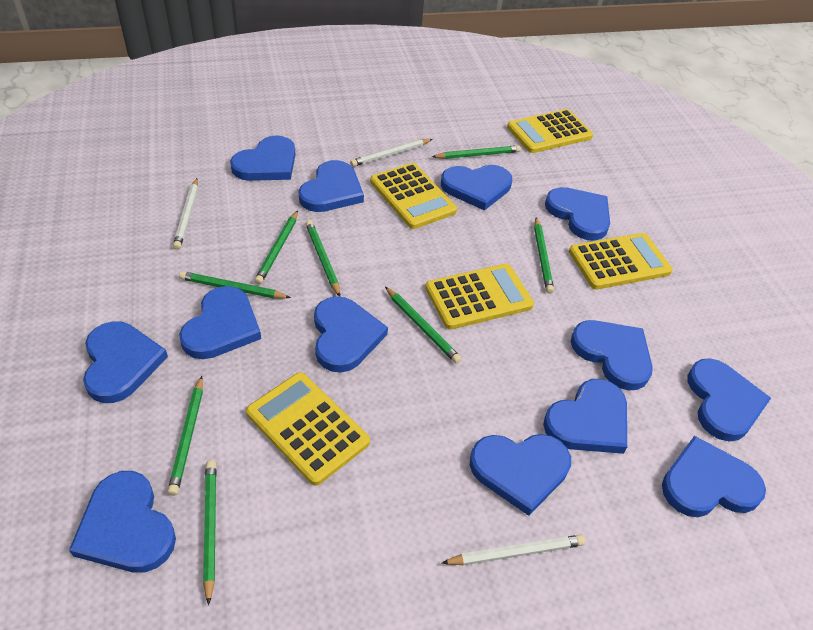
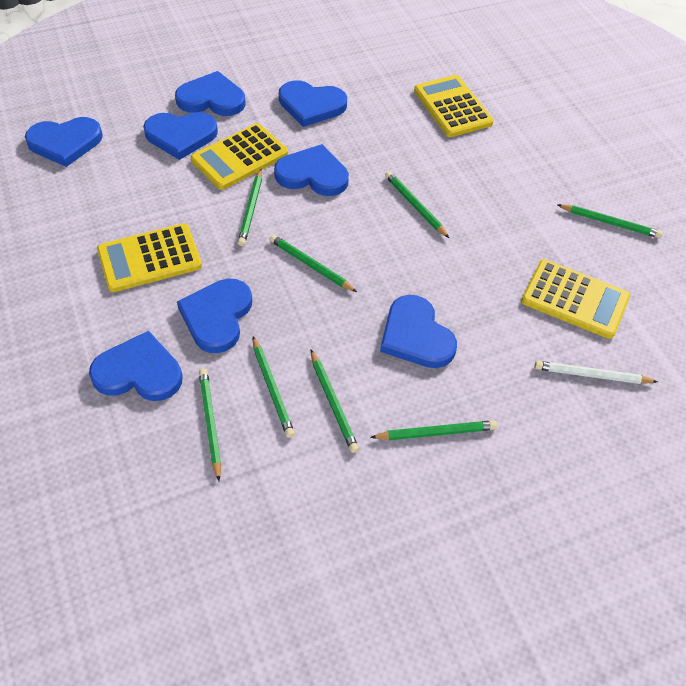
blue heart: 13 -> 8
white pencil: 3 -> 1
yellow calculator: 5 -> 4

